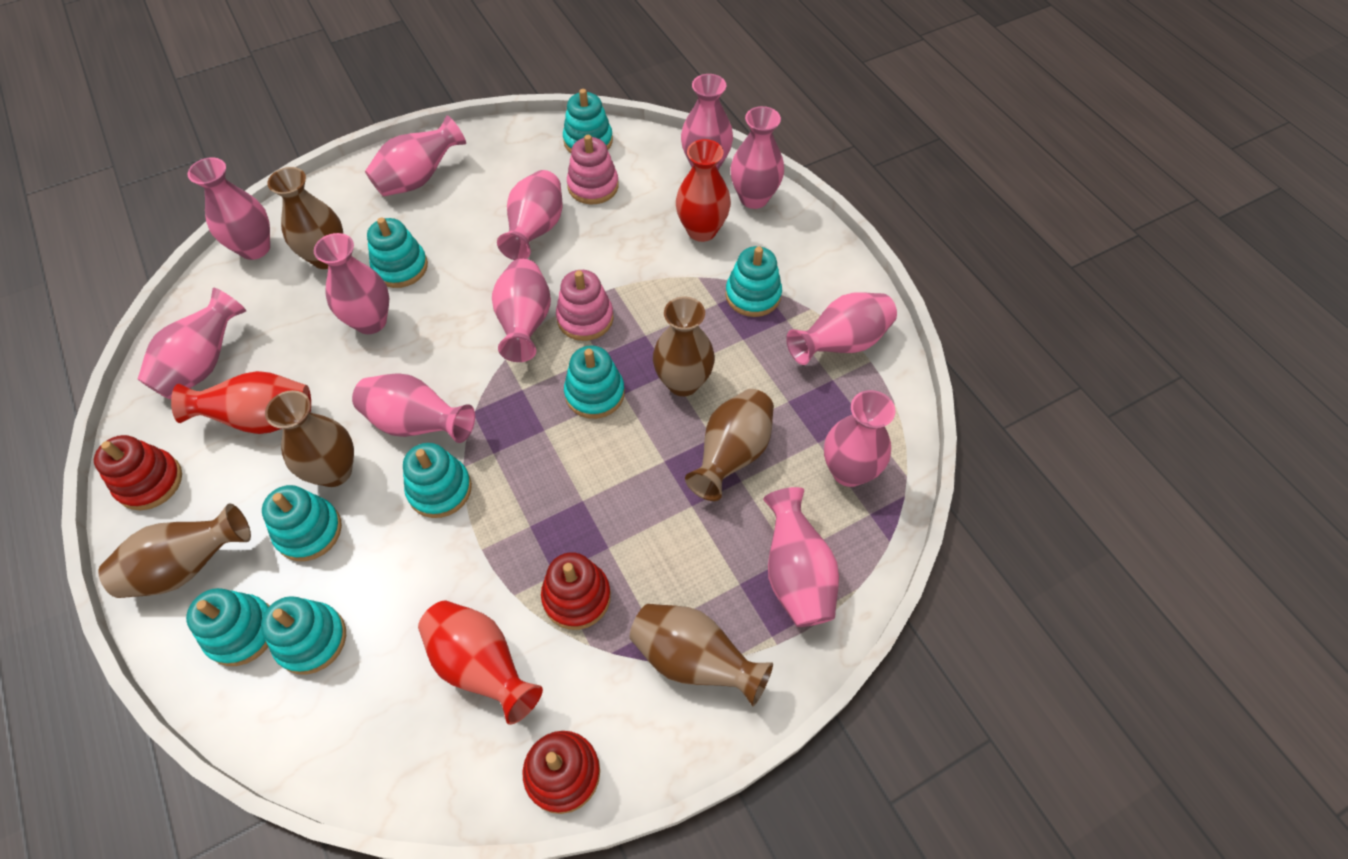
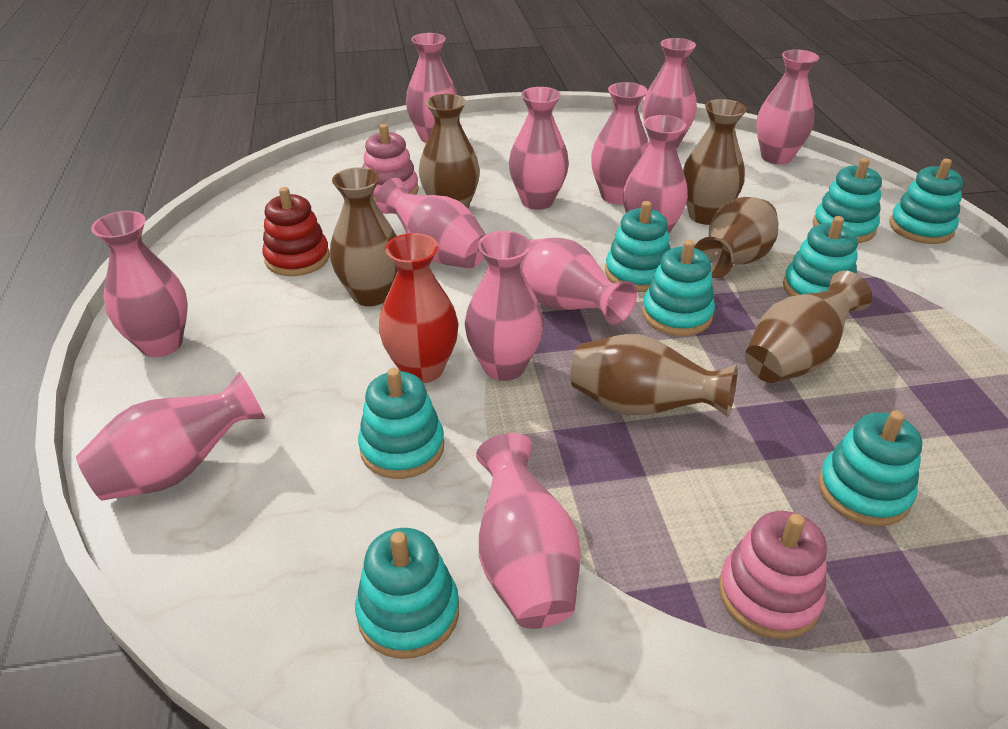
red stacking toy: 3 -> 1
red vase: 3 -> 1

